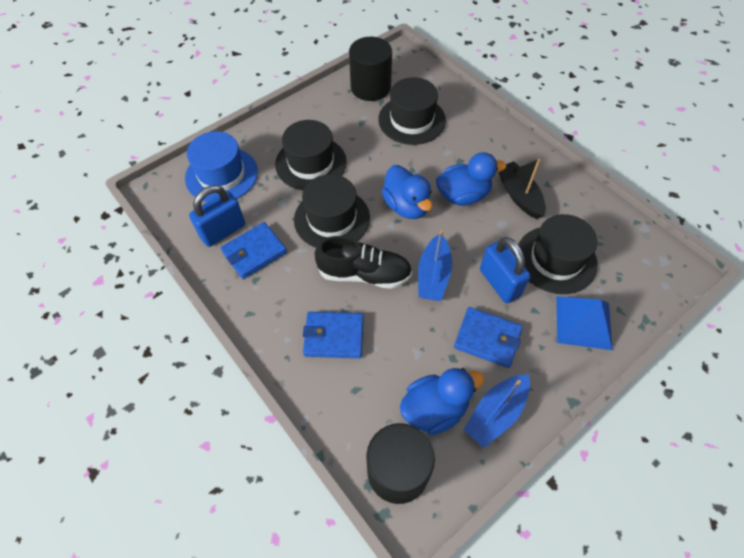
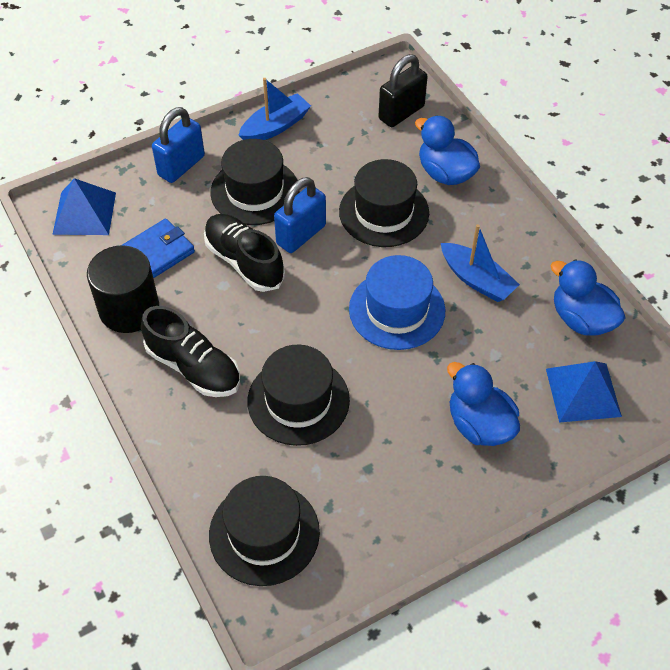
black boat: 1 -> 0
black cylinder: 2 -> 1
black padlock: 0 -> 1
black shoe: 1 -> 2
blue pyramid: 1 -> 2
blue wallet: 3 -> 1

